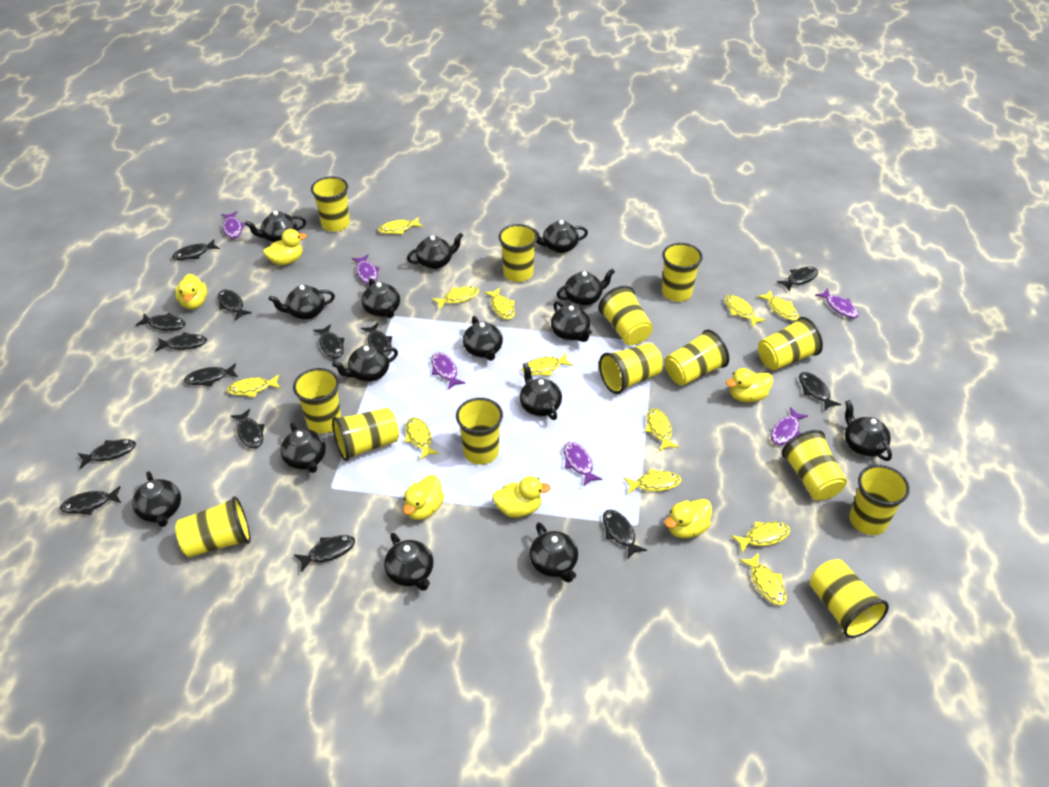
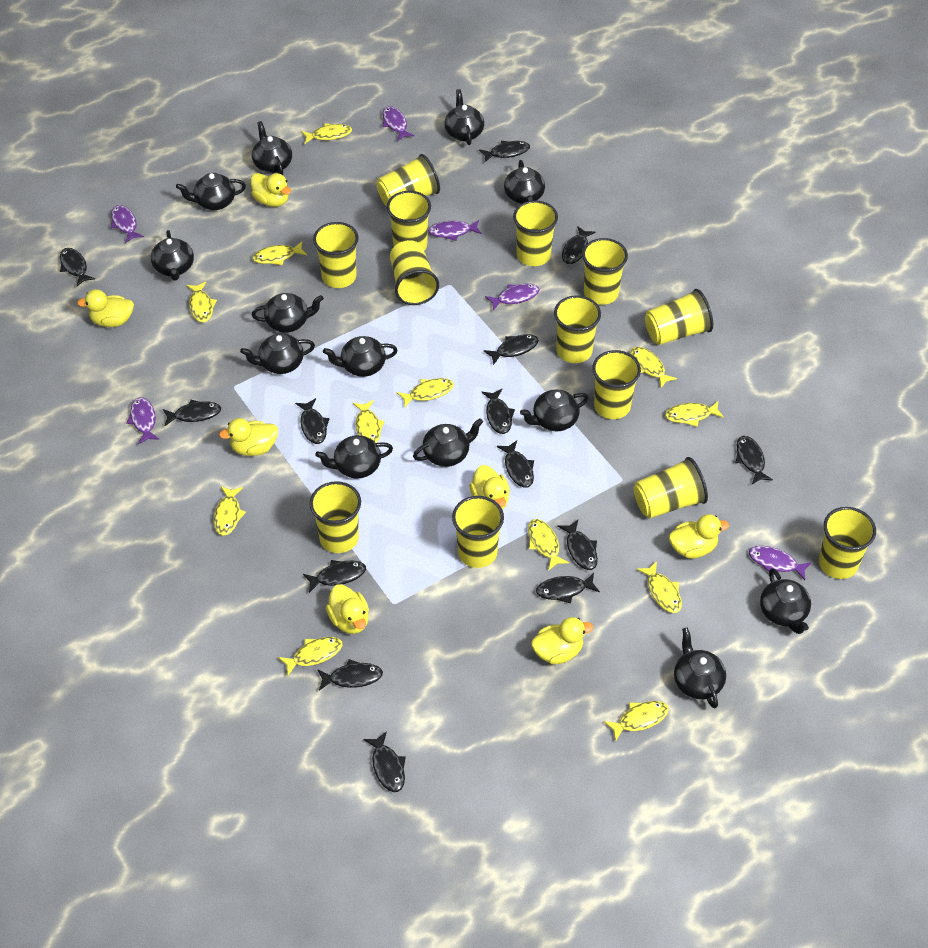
black teapot: 15 -> 13
yellow cup: 14 -> 13
yellow duck: 6 -> 7

